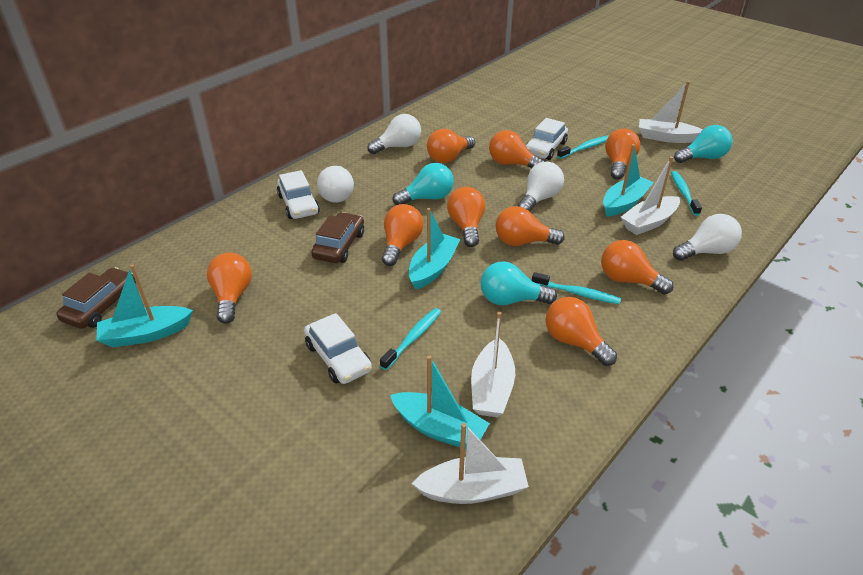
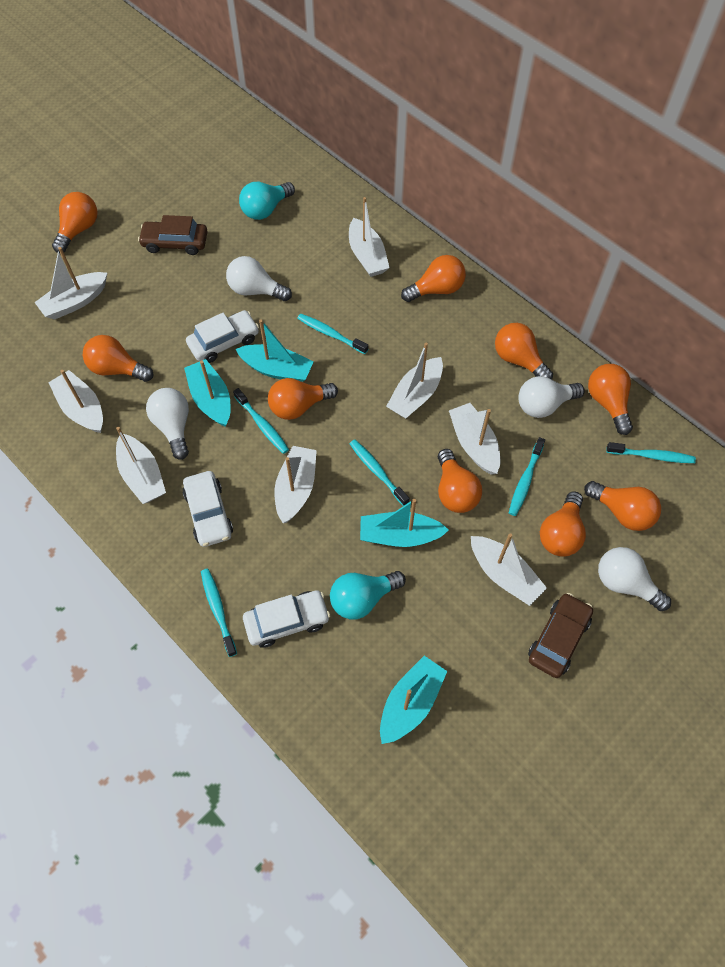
turquoise light bulb: 3 -> 2
turquoise toothbrush: 4 -> 6
white boat: 4 -> 8

